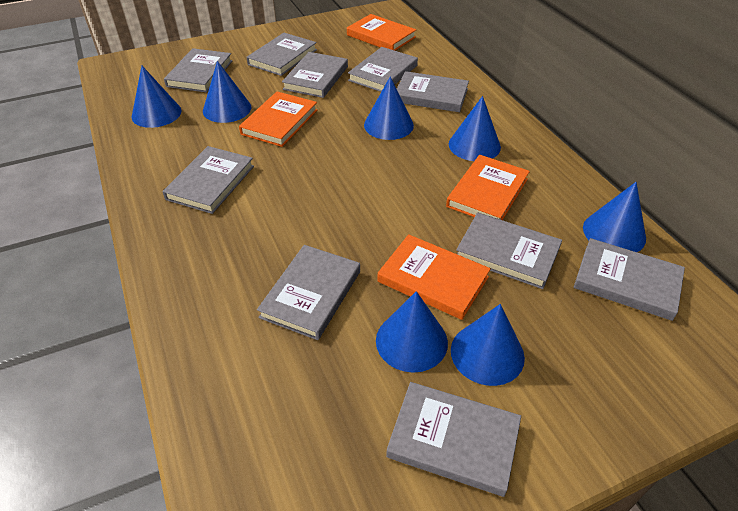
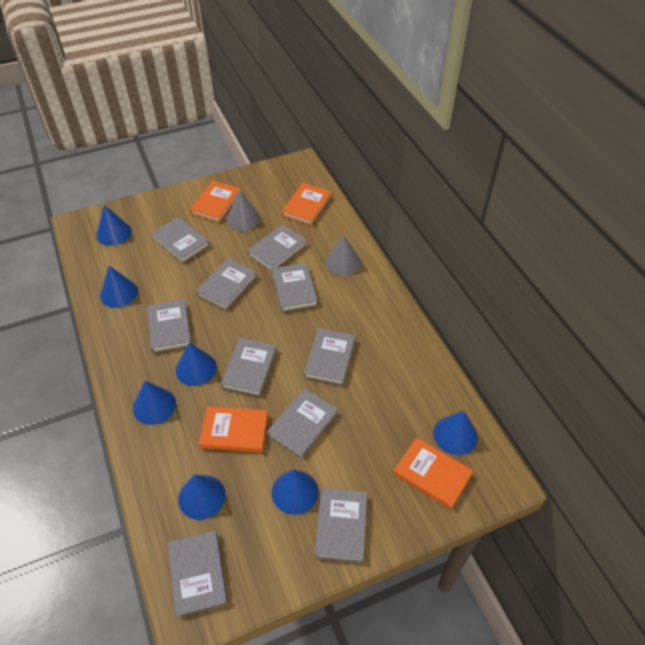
grey cone: 0 -> 2

